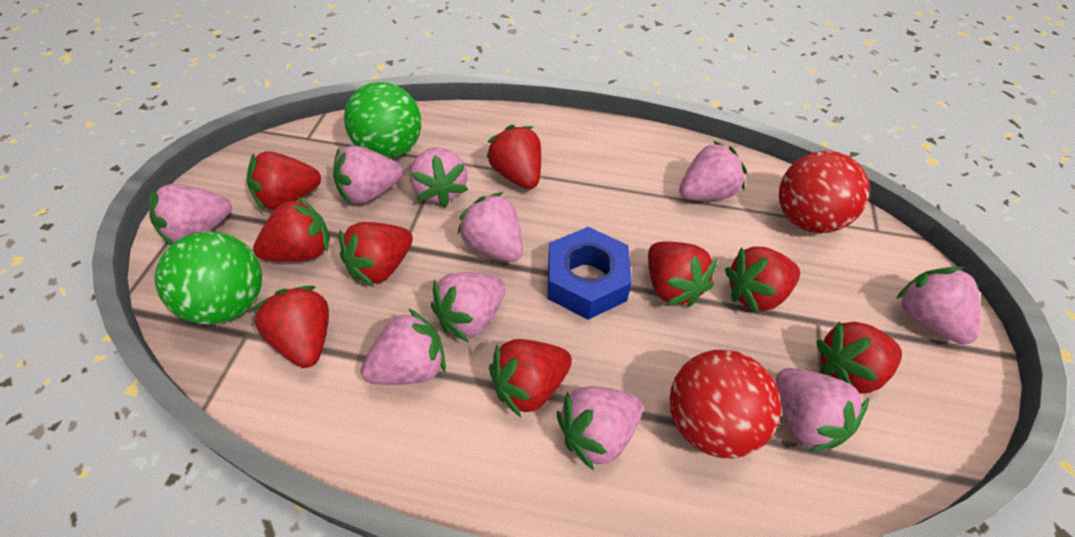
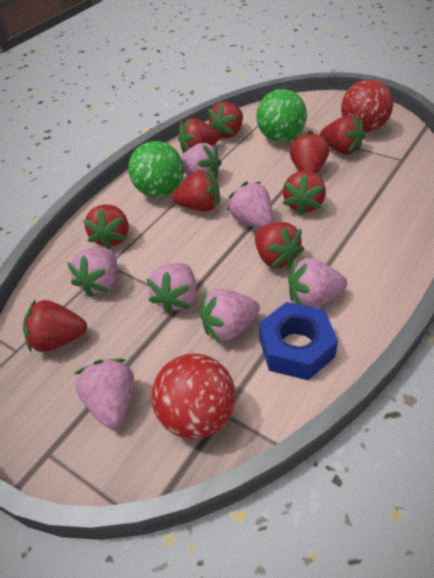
pink strawberry: 10 -> 7

